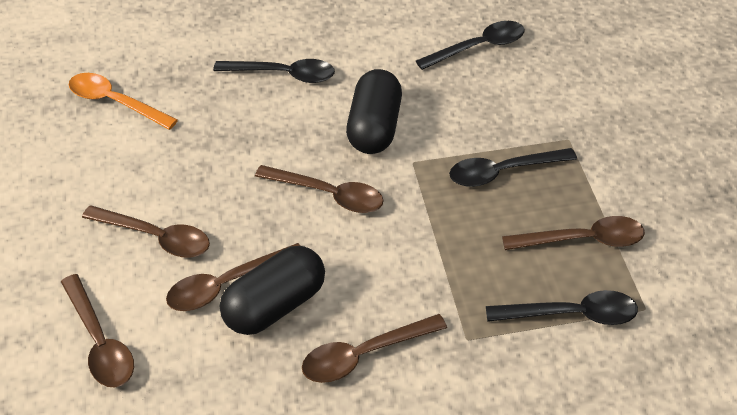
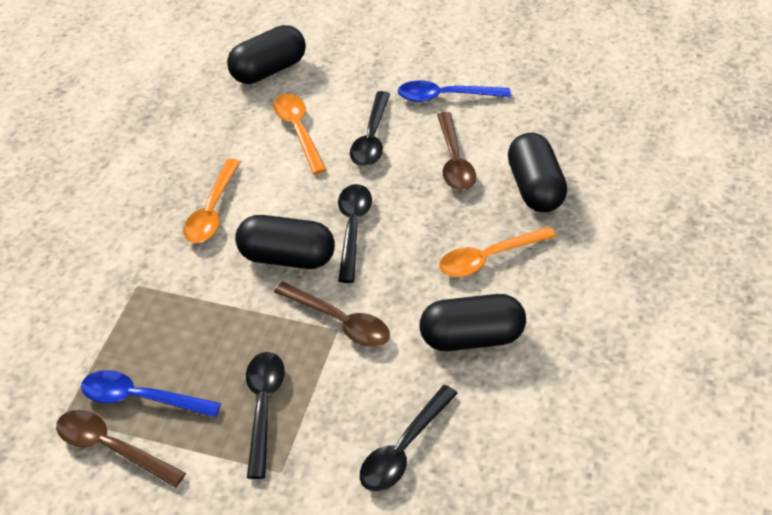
black capsule: 2 -> 4
blue spoon: 0 -> 2
brown spoon: 6 -> 3
orange spoon: 1 -> 3

